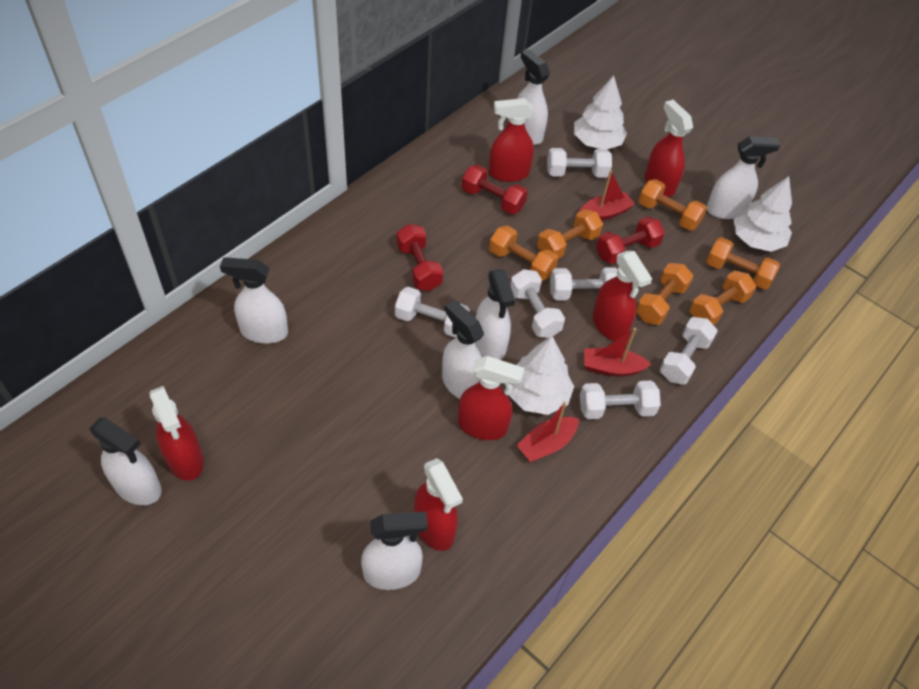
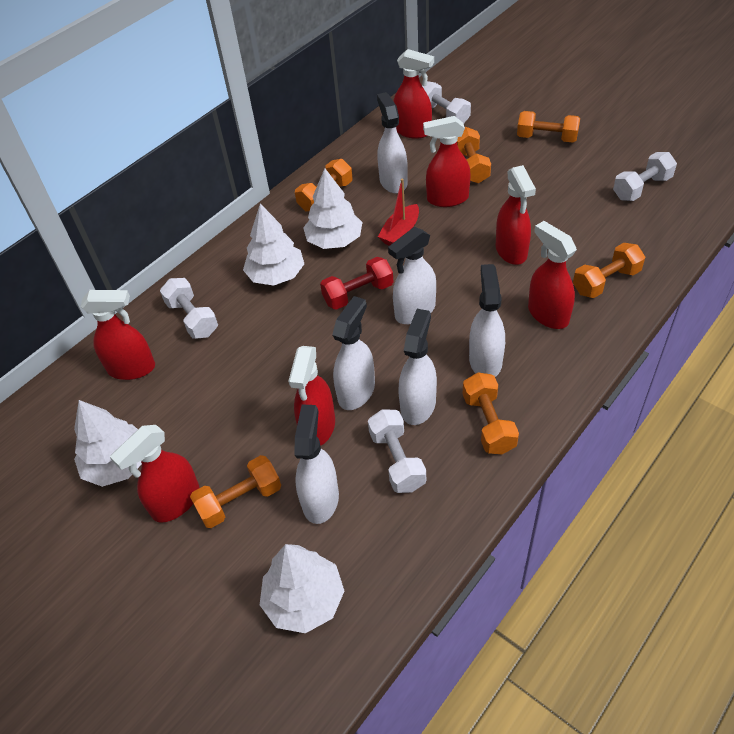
red boat: 3 -> 1
red dumbbell: 3 -> 1
red spray bottle: 6 -> 7
white dumbbell: 6 -> 4
white spray bottle: 7 -> 6
white tree: 3 -> 4

